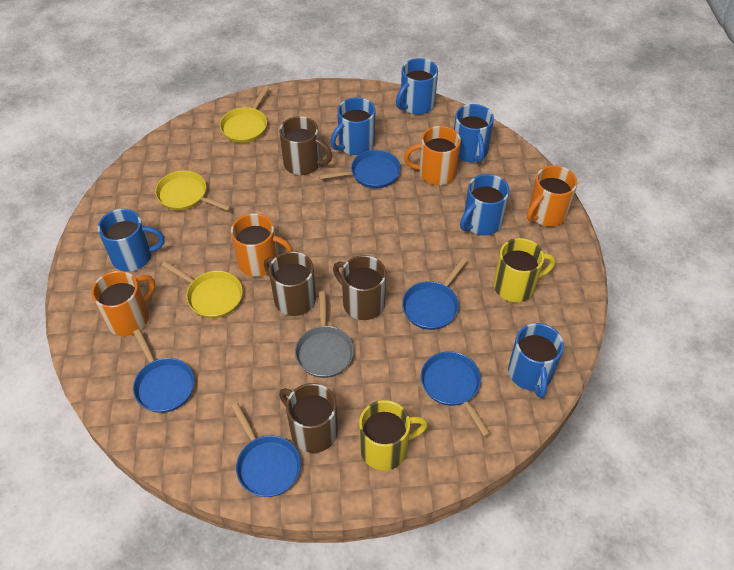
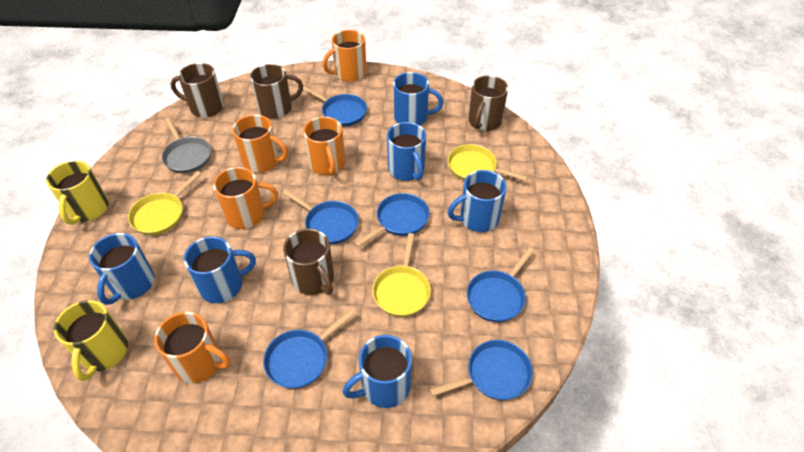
blue pan: 5 -> 6
orange mug: 4 -> 5

